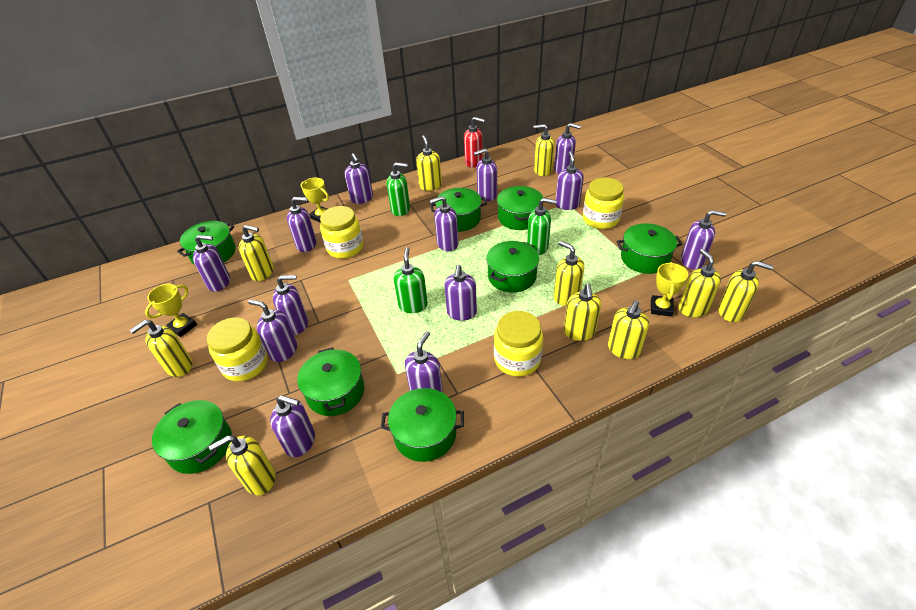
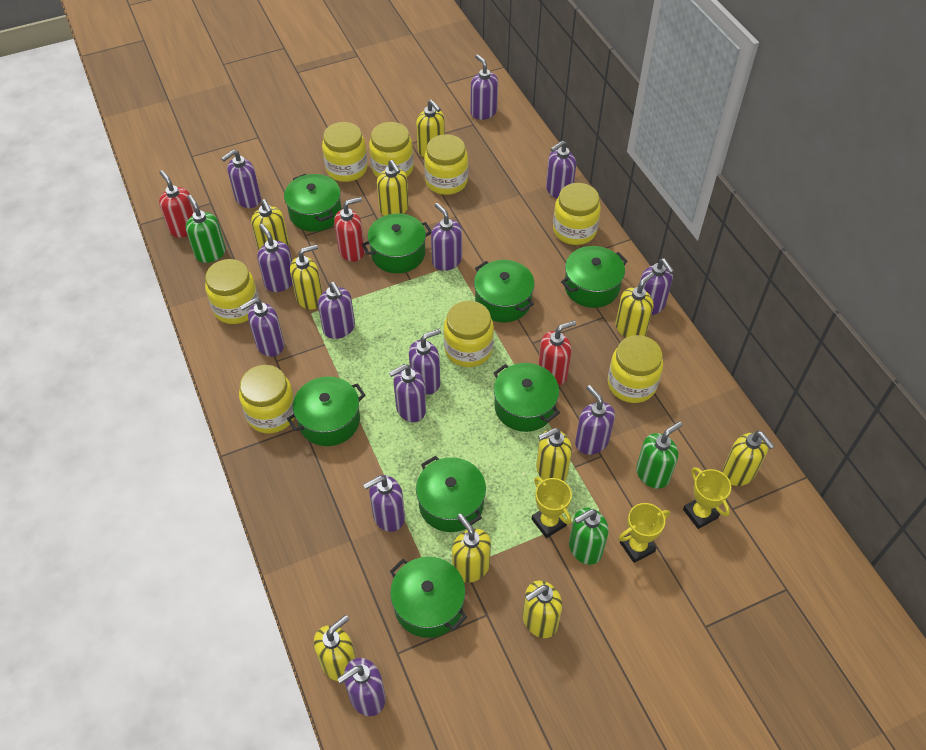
red soap dispenser: 1 -> 3
yellow jar: 4 -> 8

